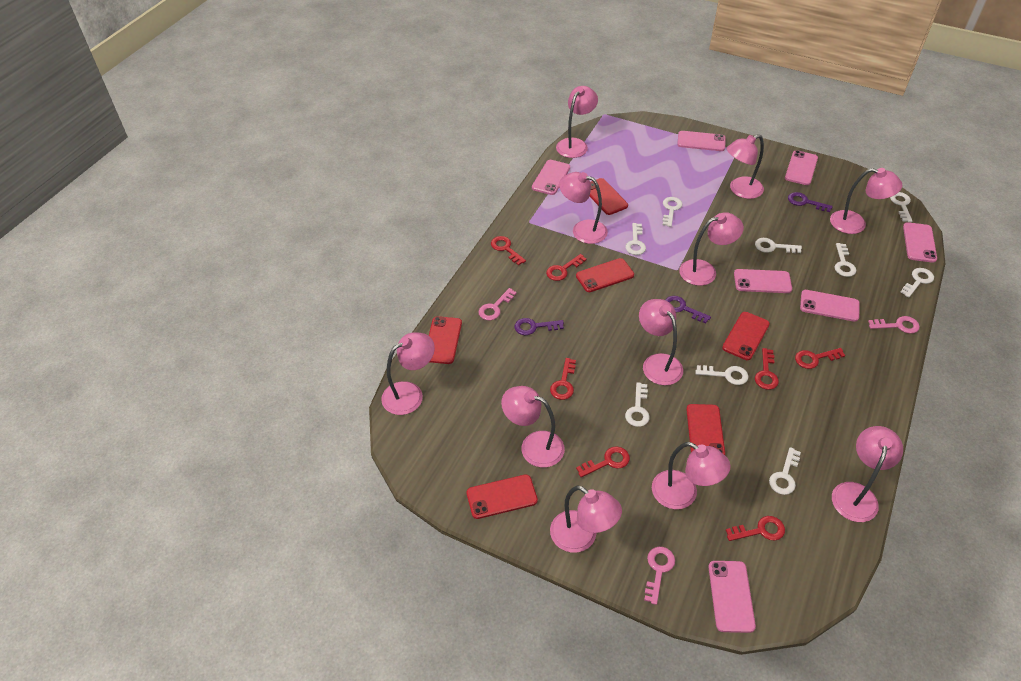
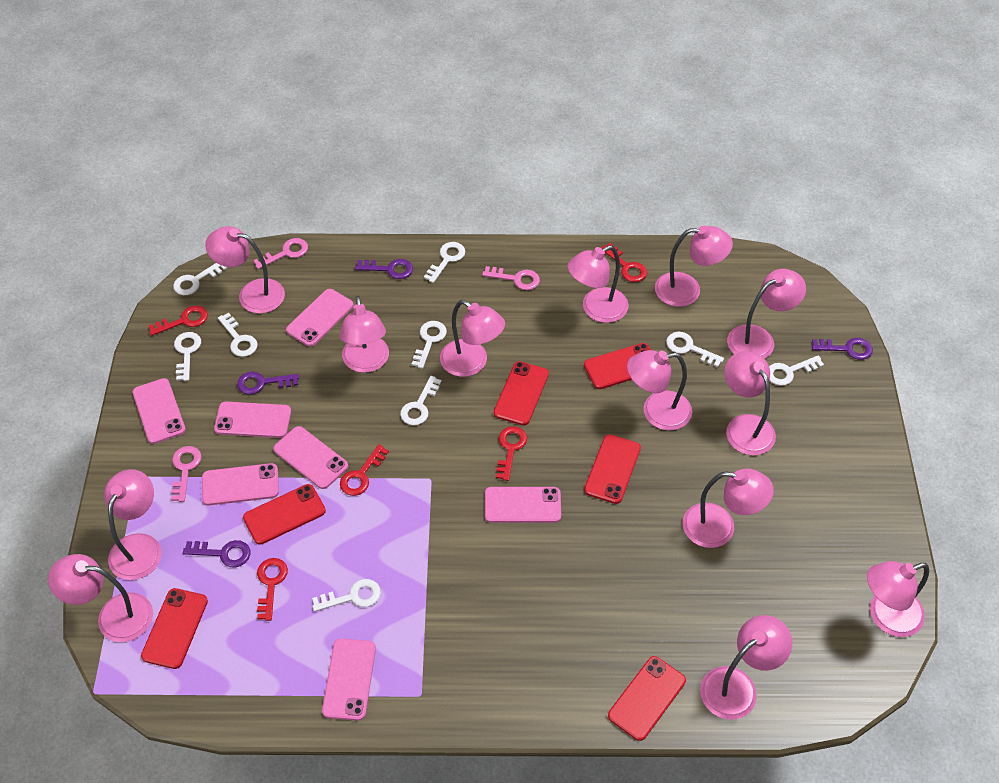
pink lamp: 11 -> 13
purple key: 3 -> 4
red key: 7 -> 5

